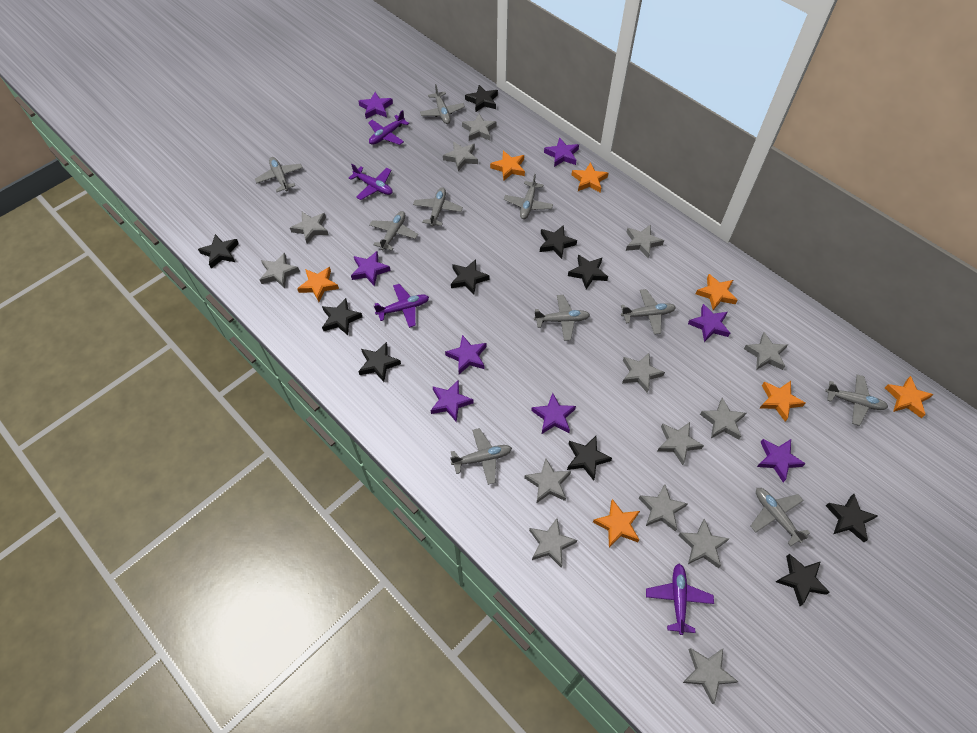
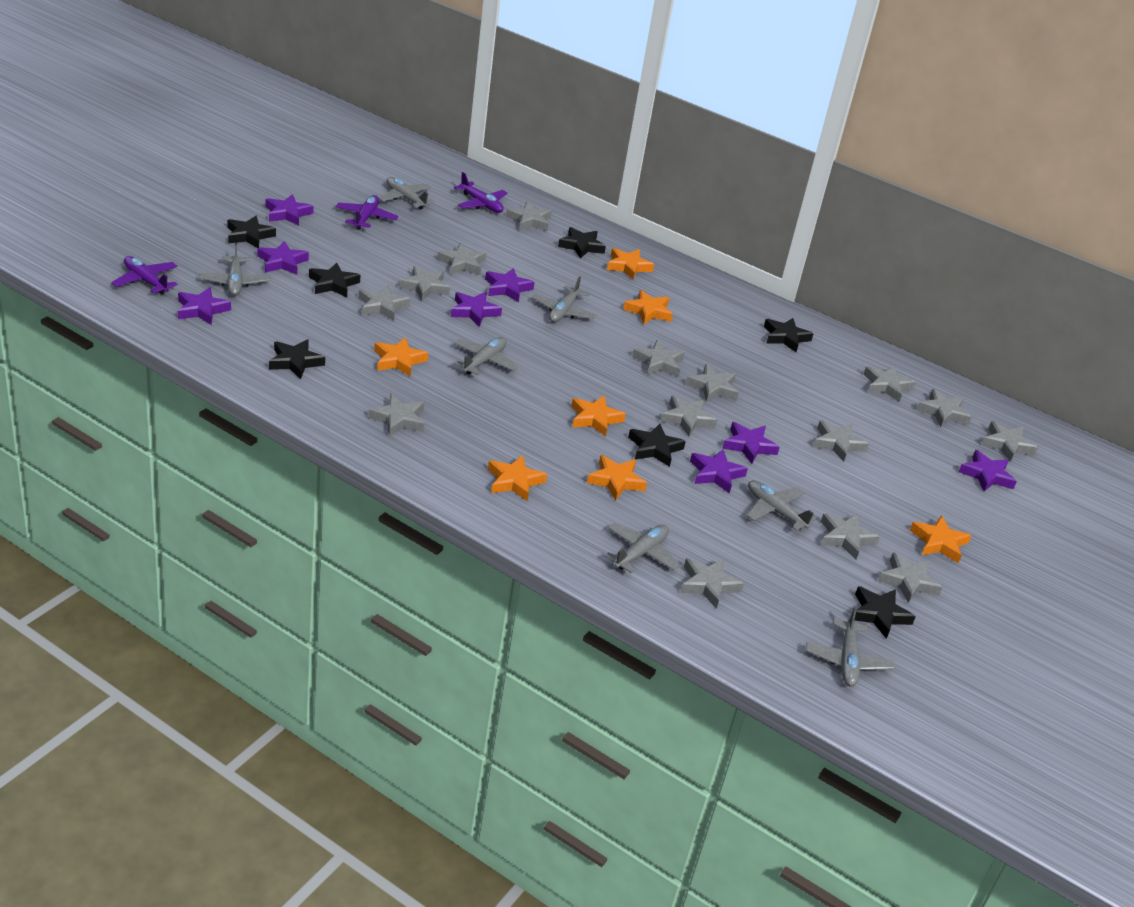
black star: 10 -> 7
grey plane: 10 -> 7
grey star: 14 -> 15
purple plane: 4 -> 3

